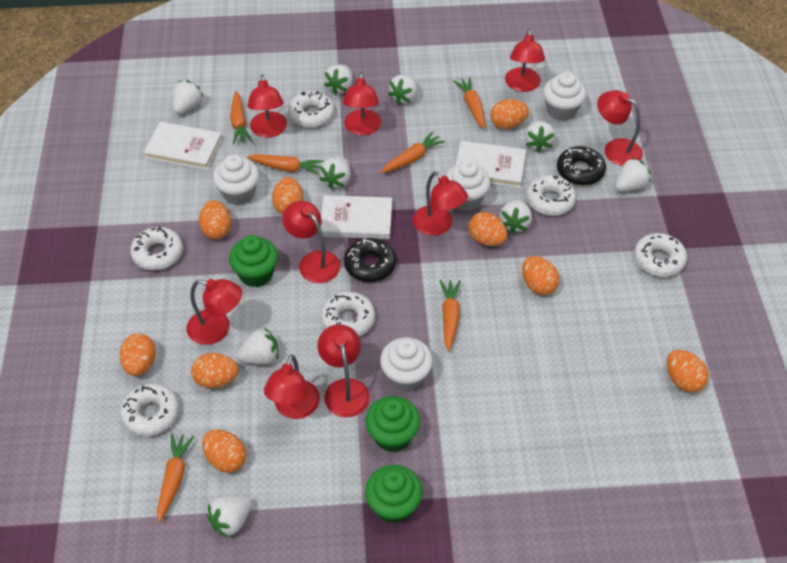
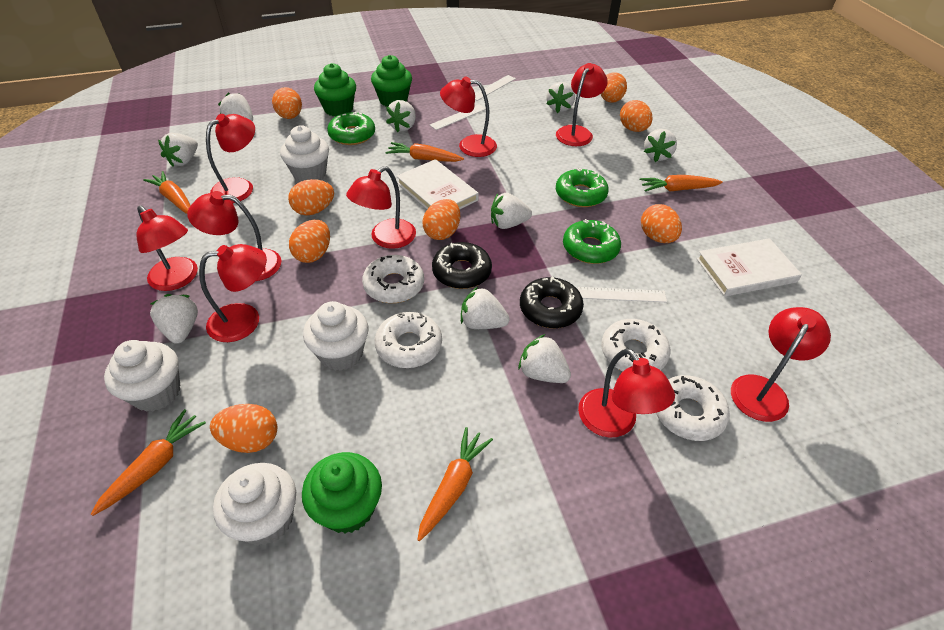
green donut: 0 -> 3
orange carrot: 6 -> 5
orange egg: 9 -> 8
white book: 3 -> 2
white donut: 6 -> 4
white ruler: 0 -> 3

